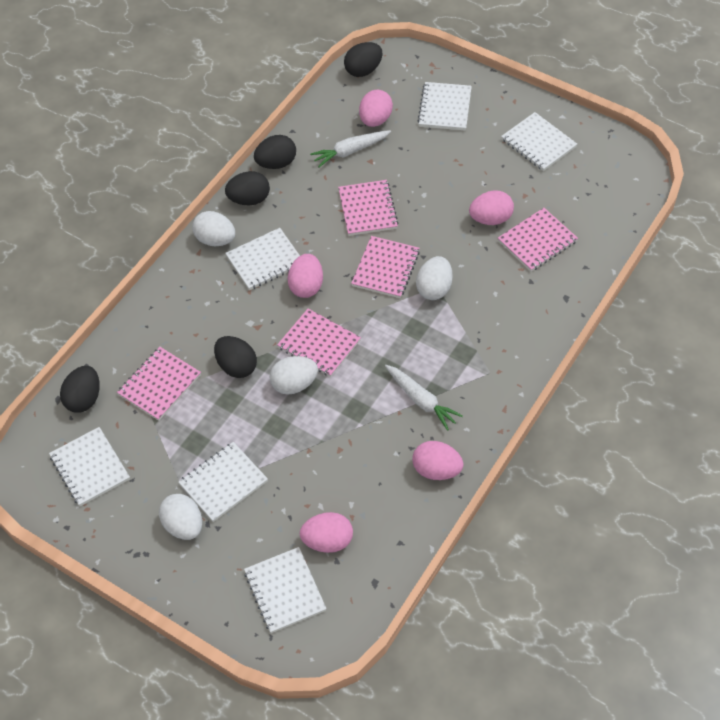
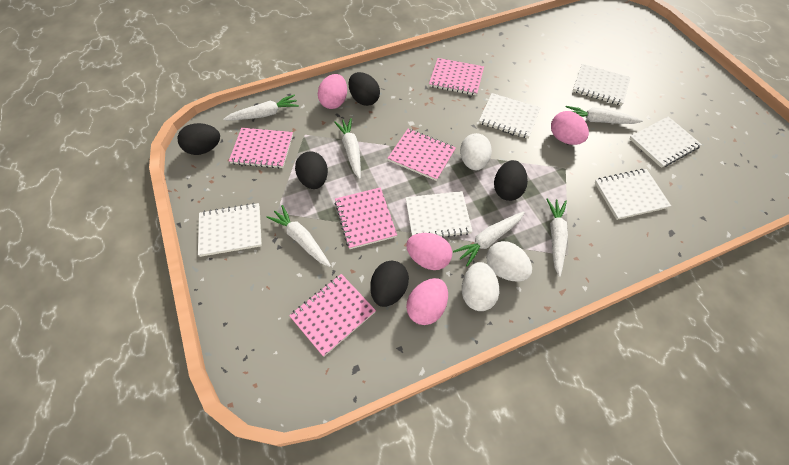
pink egg: 5 -> 4
white carrot: 2 -> 6
white egg: 4 -> 3

